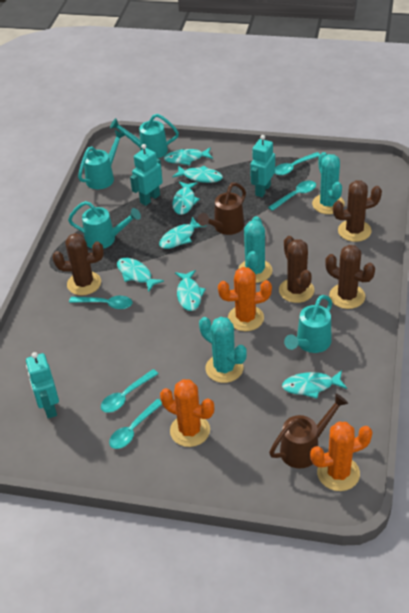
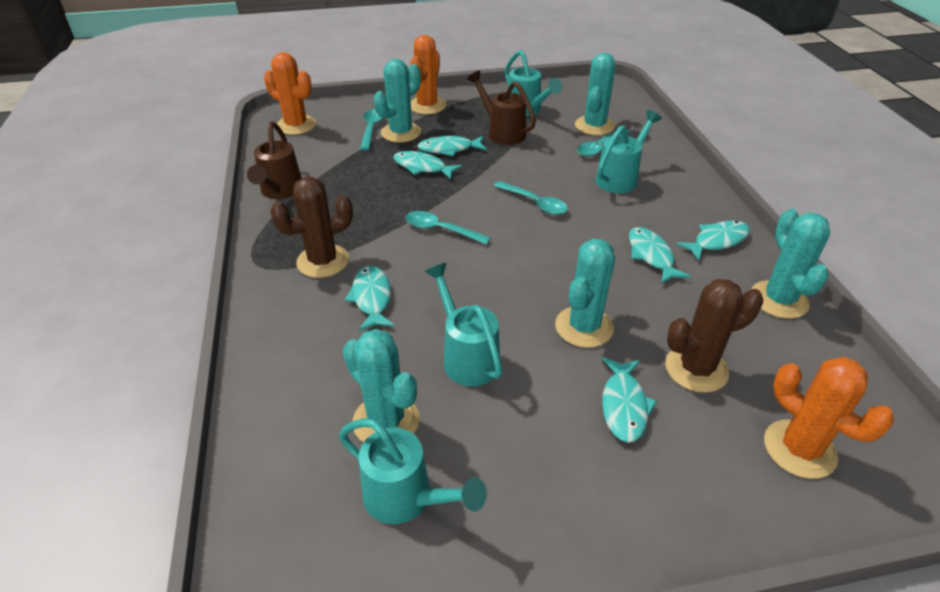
brown cactus: 4 -> 2
turquoise cactus: 3 -> 5
turquoise fish: 7 -> 6
turquoise robot: 3 -> 0
turquoise spoon: 5 -> 4

